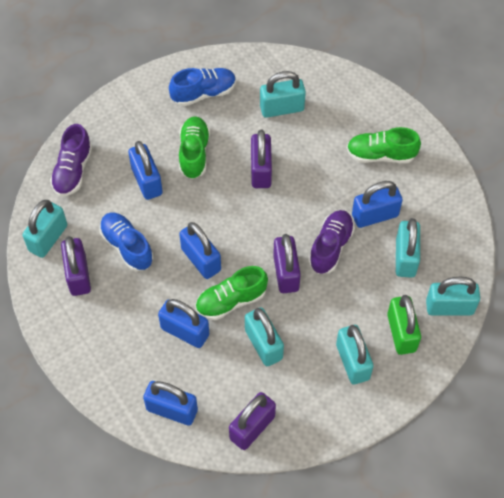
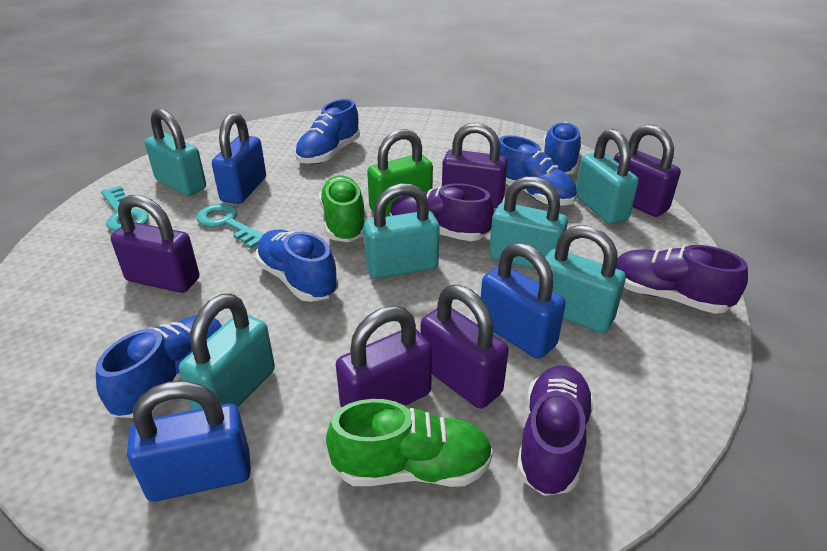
blue padlock: 5 -> 3
blue shoe: 2 -> 5
green shoe: 3 -> 2
purple padlock: 4 -> 5
purple shoe: 2 -> 3
turquoise key: 0 -> 2

